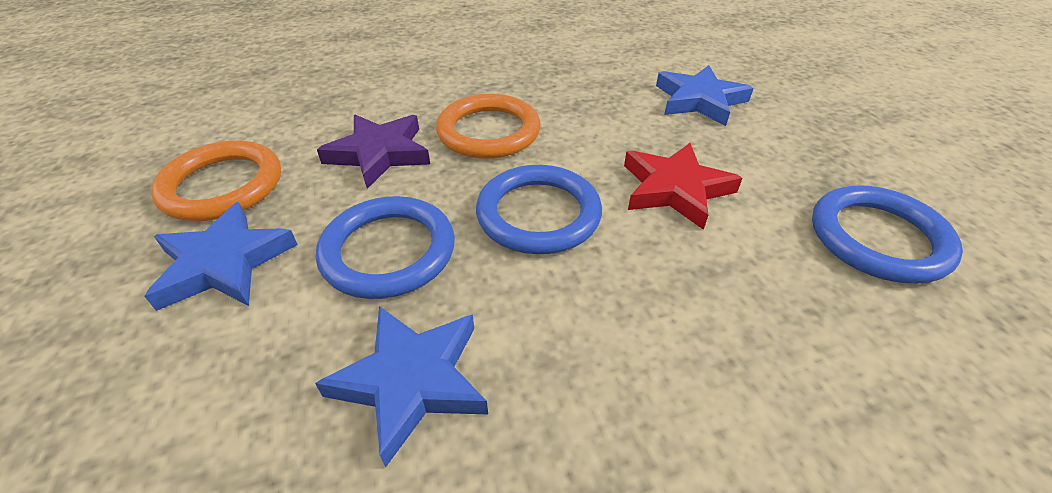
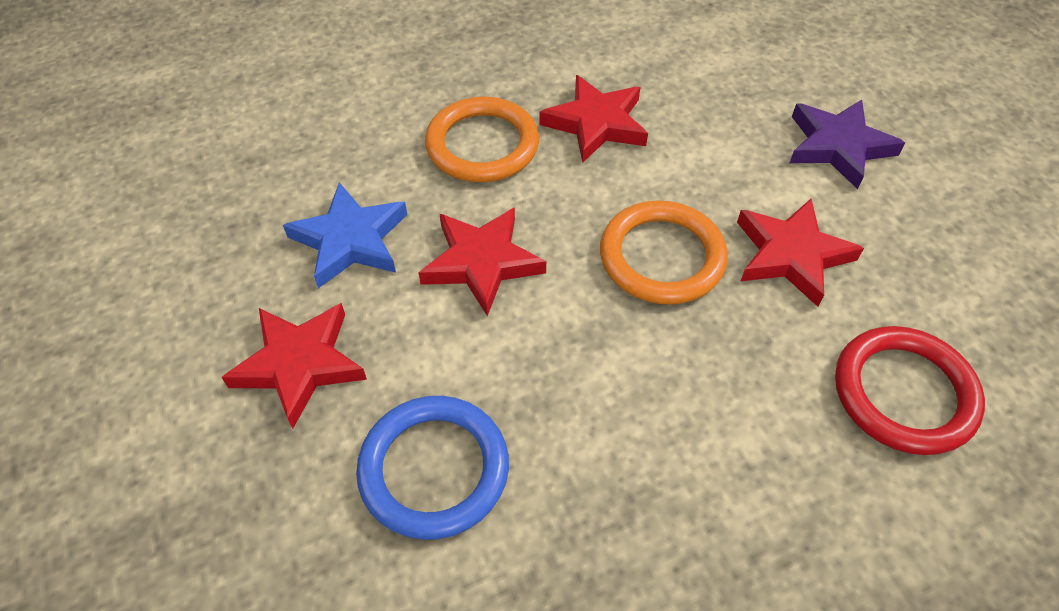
blue ring: 3 -> 1
blue star: 3 -> 1
red ring: 0 -> 1
red star: 1 -> 4

